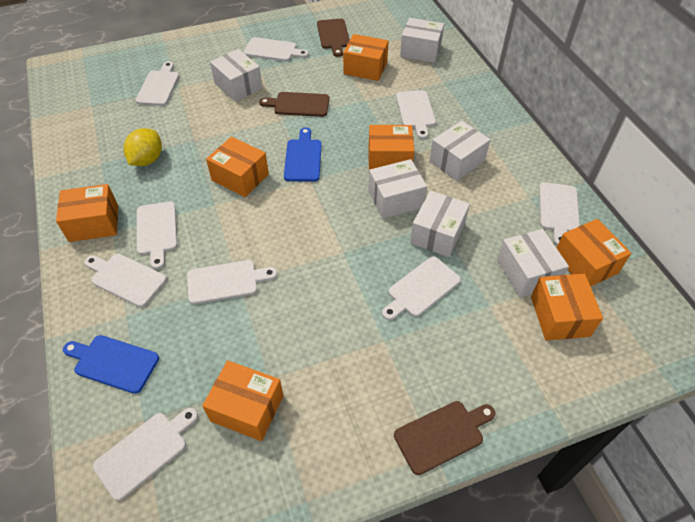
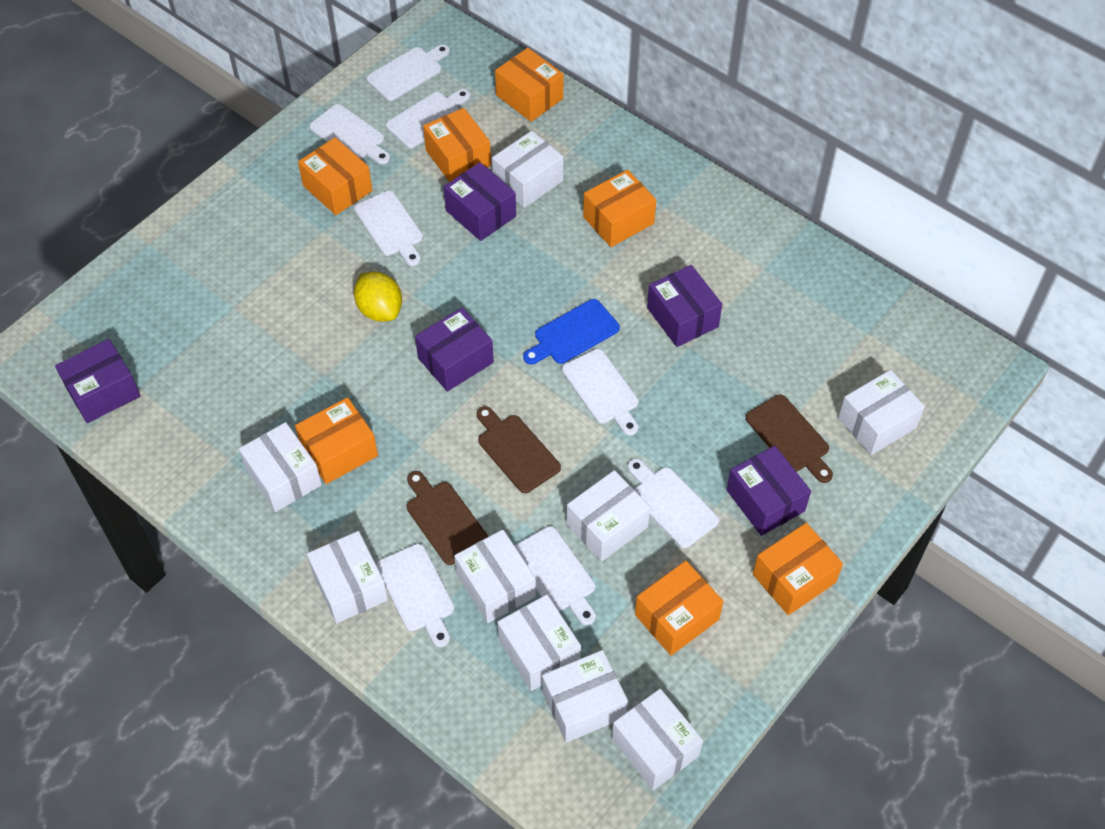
blue cutting board: 2 -> 1
purple box: 0 -> 5
white box: 6 -> 9
white cutting board: 9 -> 8

